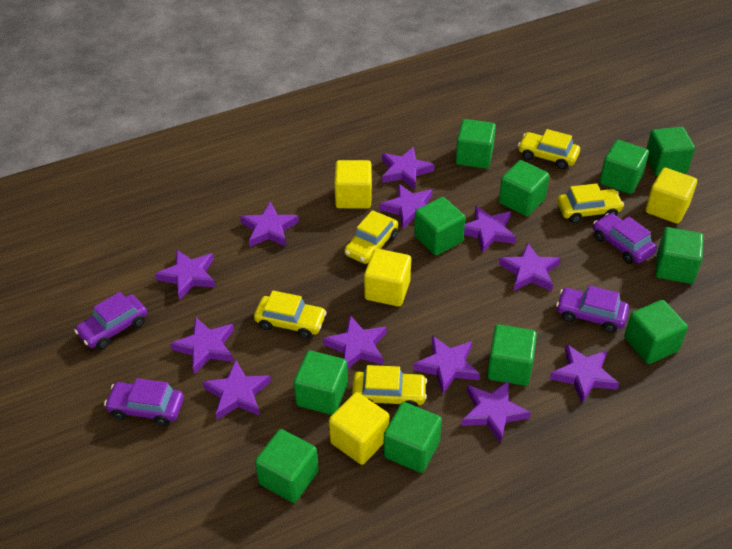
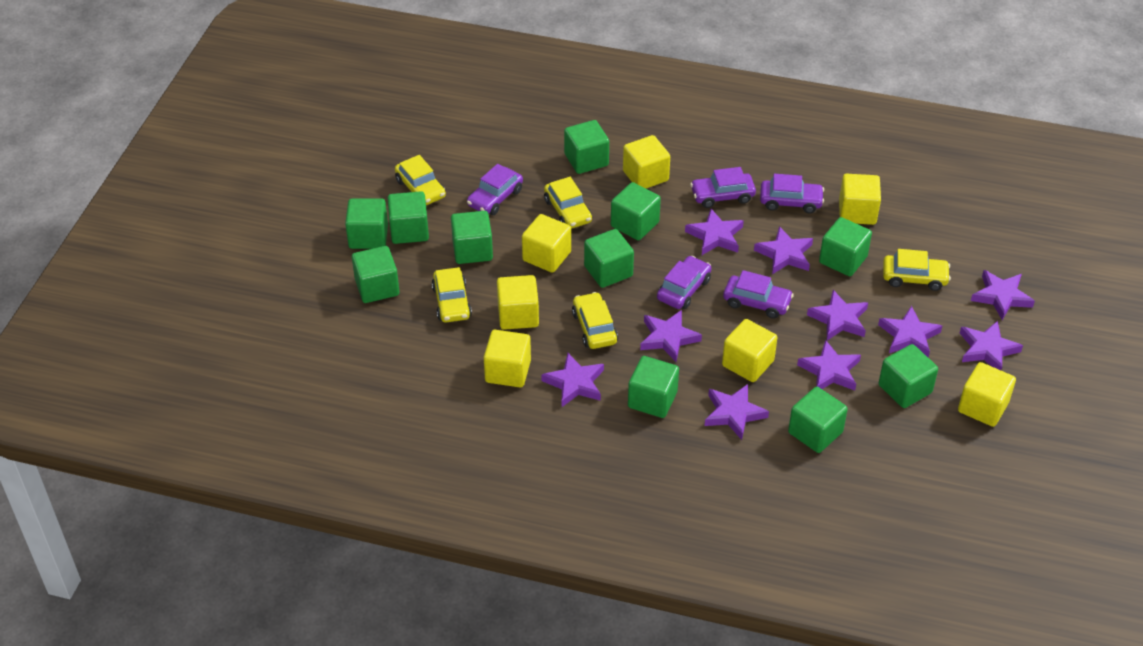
purple car: 4 -> 5
purple star: 12 -> 10
yellow cube: 4 -> 7

